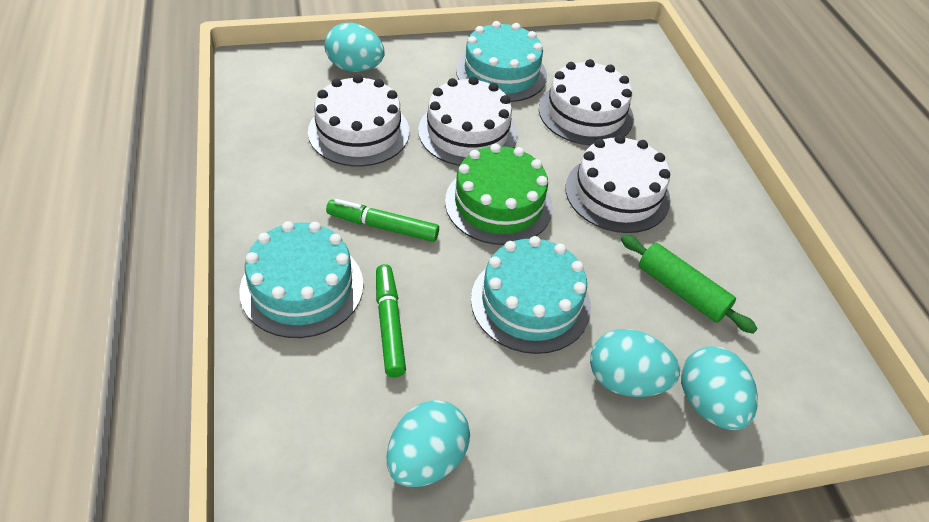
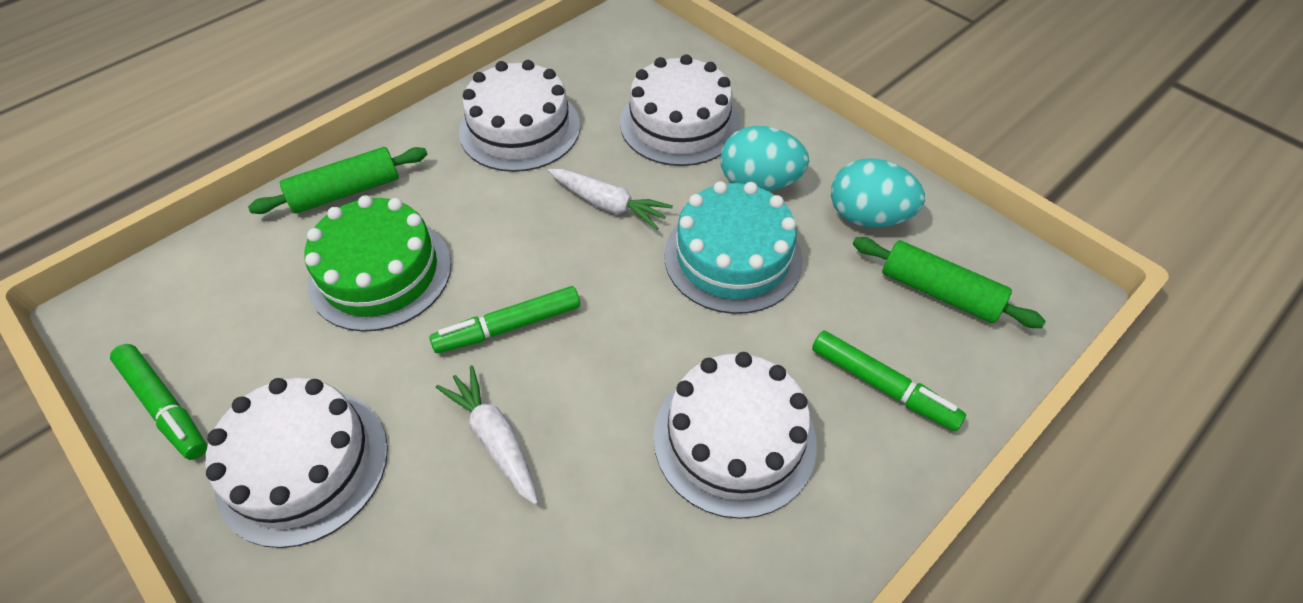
green marker: 2 -> 3
green rolling pin: 1 -> 2
turquoise cake: 3 -> 1
turquoise egg: 4 -> 2
white carrot: 0 -> 2

